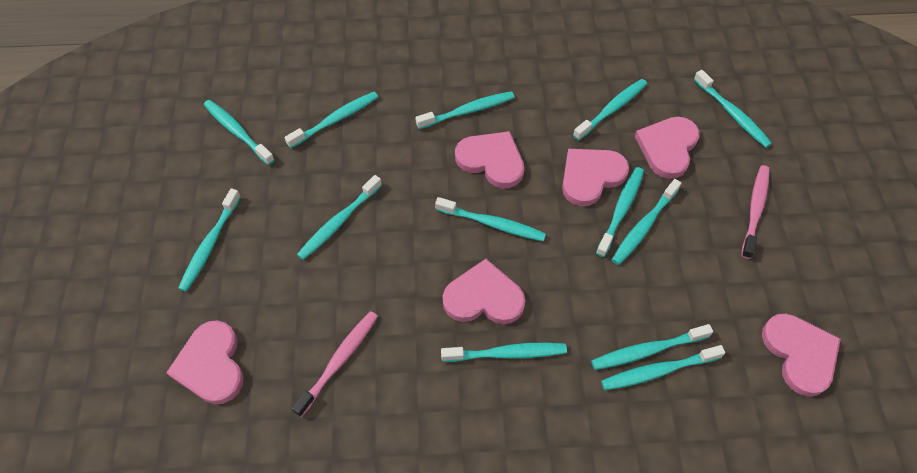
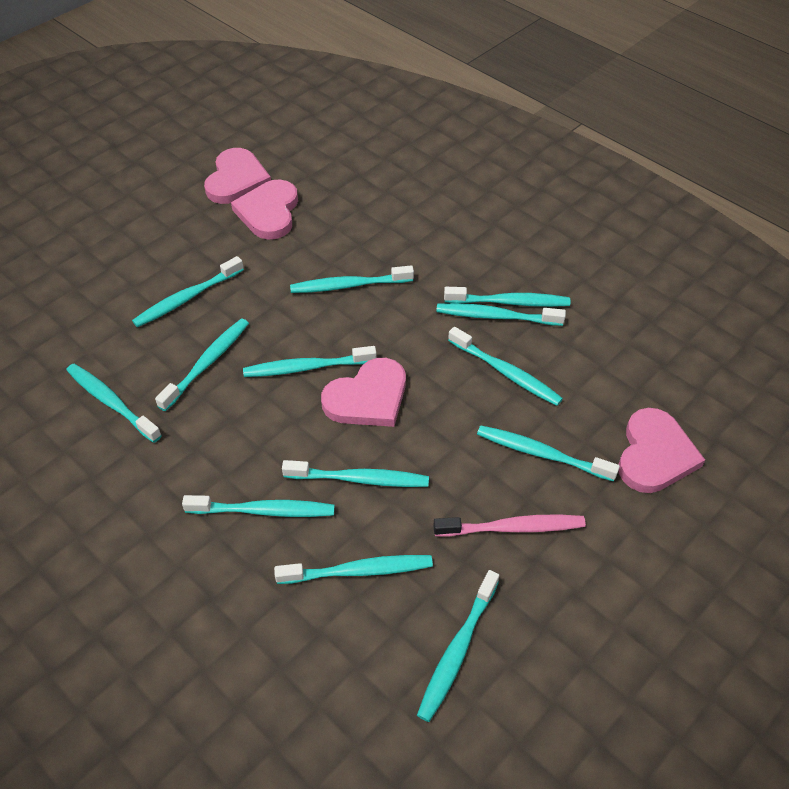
pink heart: 6 -> 4
pink toothbrush: 2 -> 1

